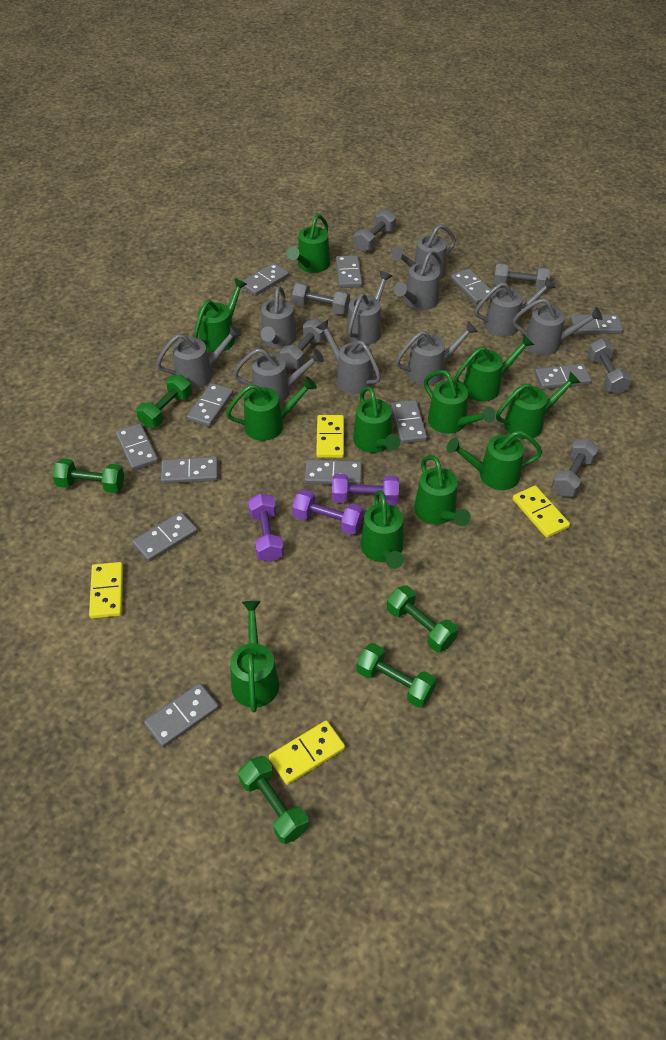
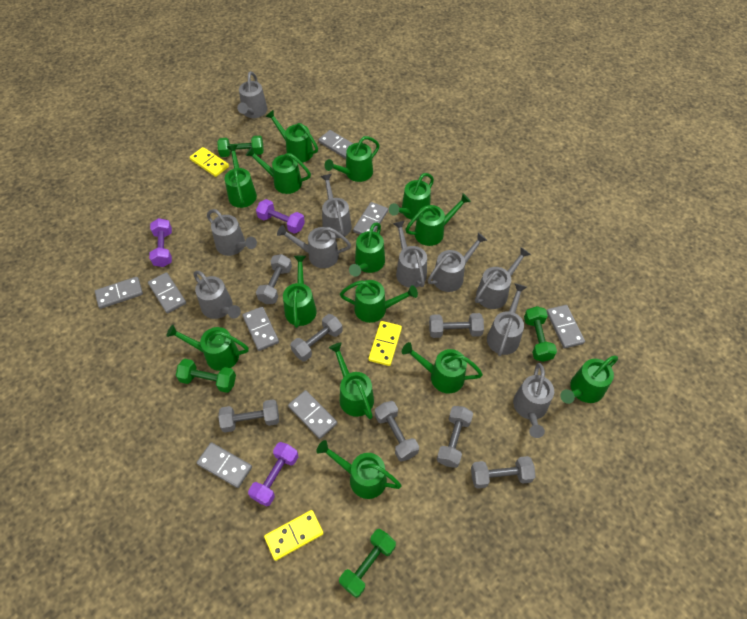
green dumbbell: 5 -> 4
green watering can: 11 -> 14
grey domino: 12 -> 8
grey dumbbell: 6 -> 7
yellow domino: 4 -> 3

